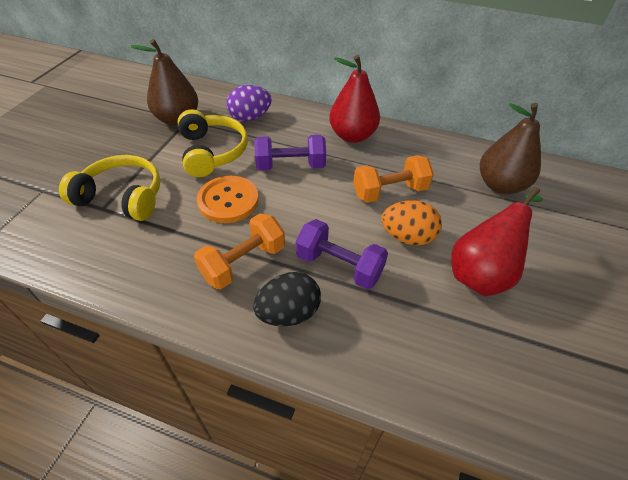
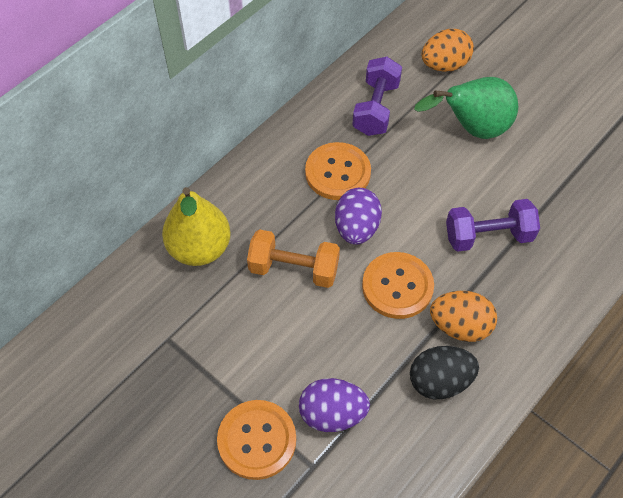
brown pear: 2 -> 0
green pear: 0 -> 1
orange button: 1 -> 3
orange dumbbell: 2 -> 1
orange egg: 1 -> 2
purple egg: 1 -> 2
red pear: 2 -> 0
yellow headphones: 2 -> 0
yellow pear: 0 -> 1

